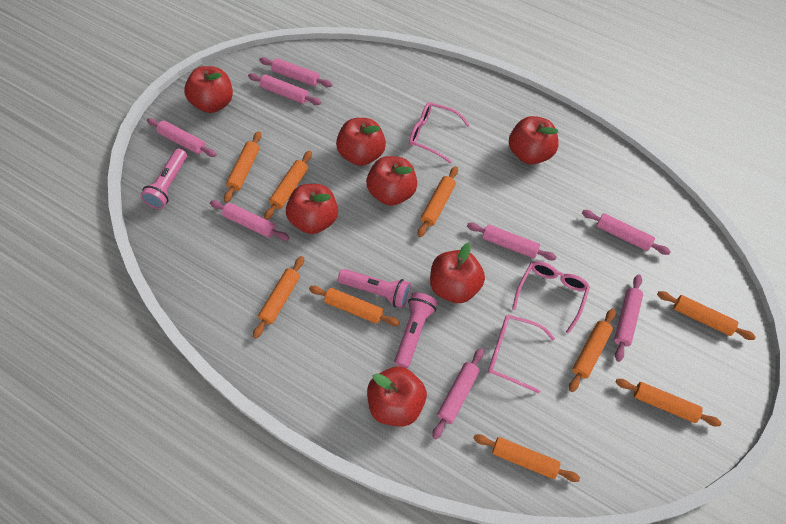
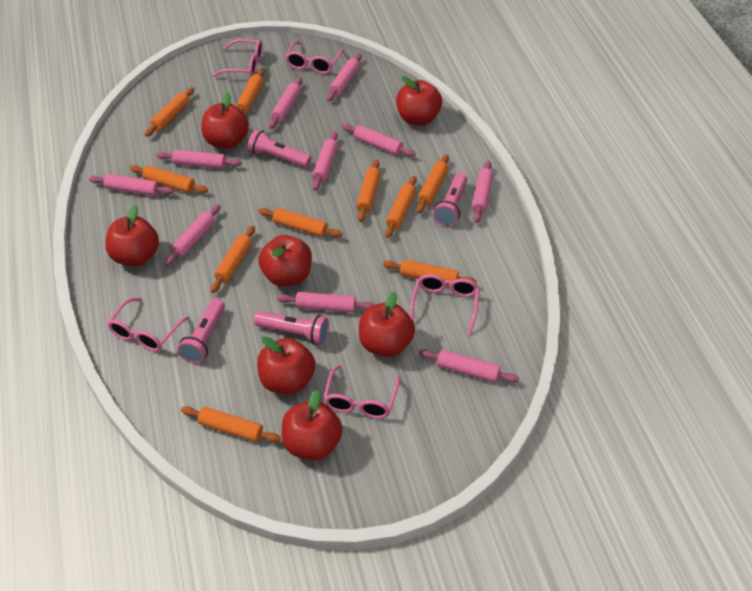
orange rolling pin: 9 -> 10
pink flashlight: 3 -> 4
pink glasses: 3 -> 5
pink rolling pin: 8 -> 10

